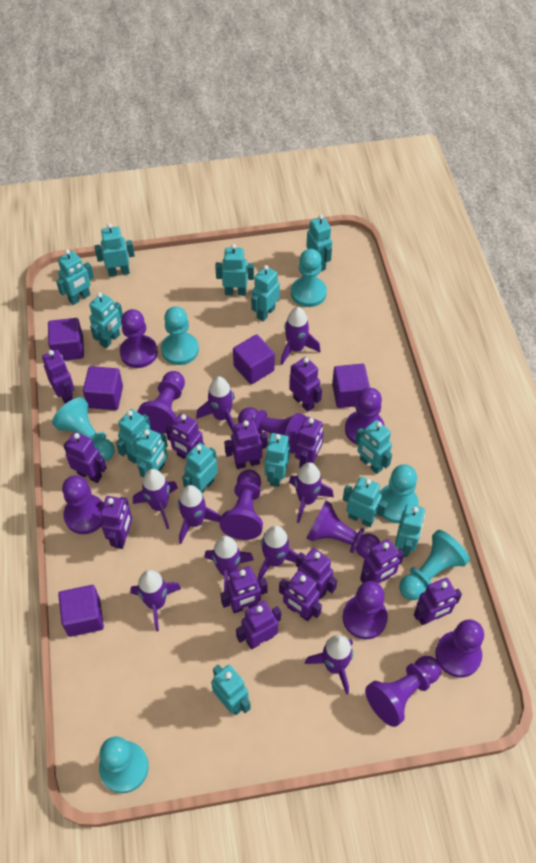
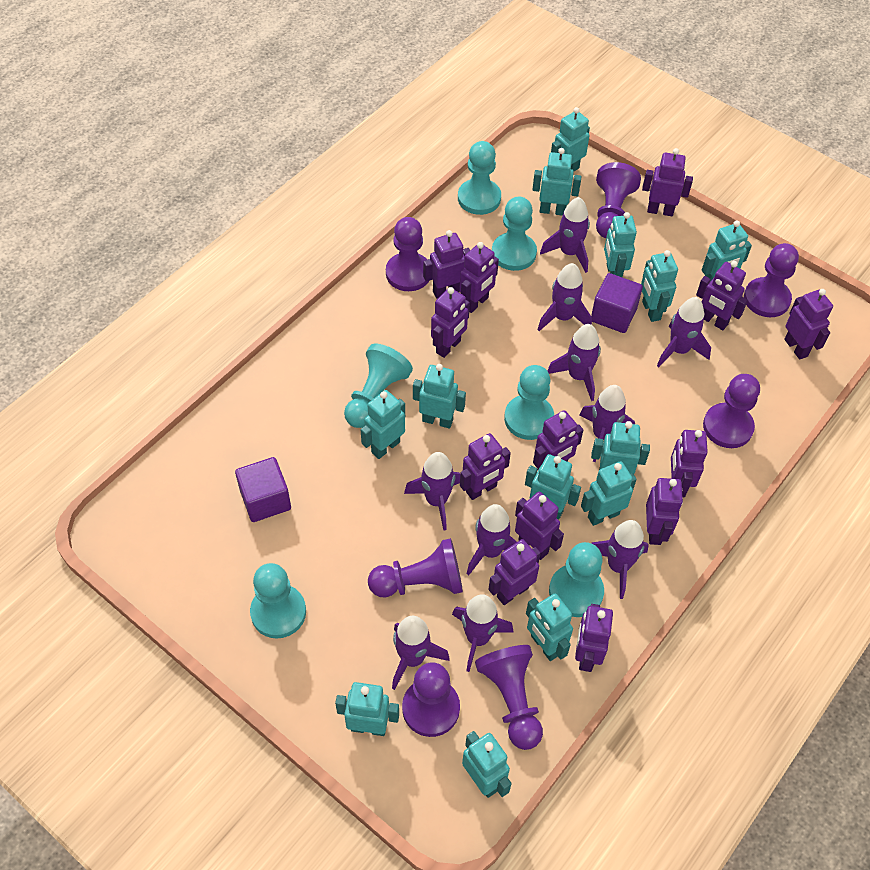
purple cube: 5 -> 2
purple pawn: 10 -> 7
purple rocket: 9 -> 10
turquoise robot: 14 -> 13

